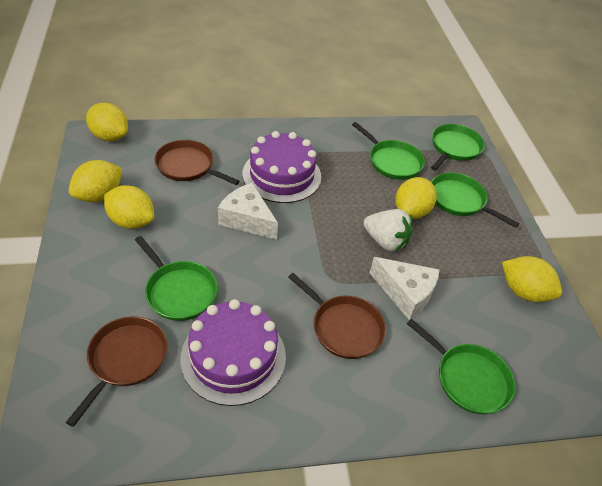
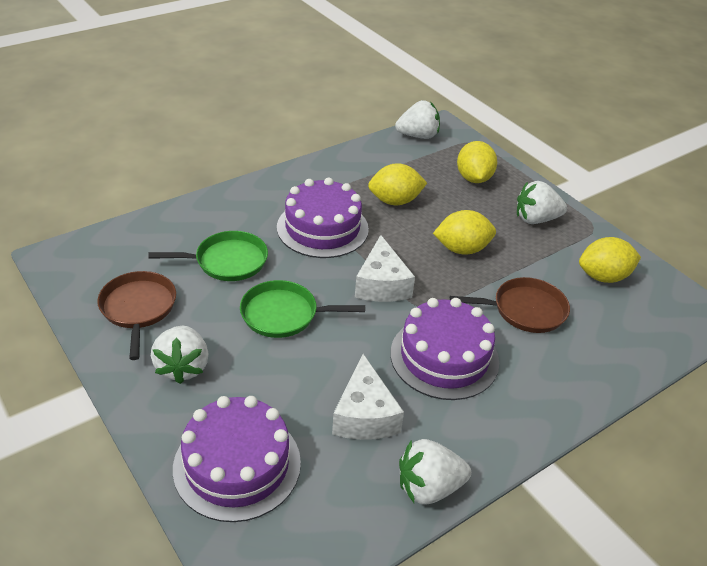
brown pan: 3 -> 2
green pan: 5 -> 2
purple cake: 2 -> 3
white strawberry: 1 -> 4
yellow lemon: 5 -> 4

